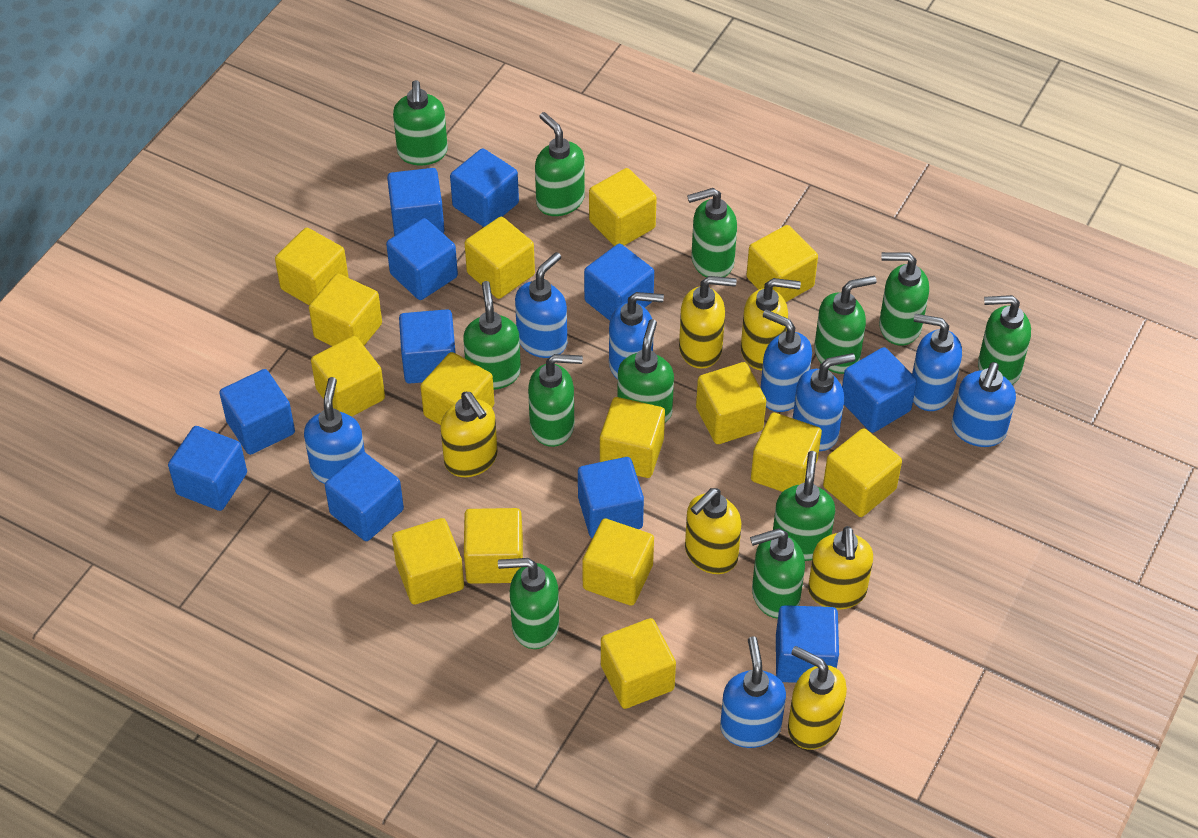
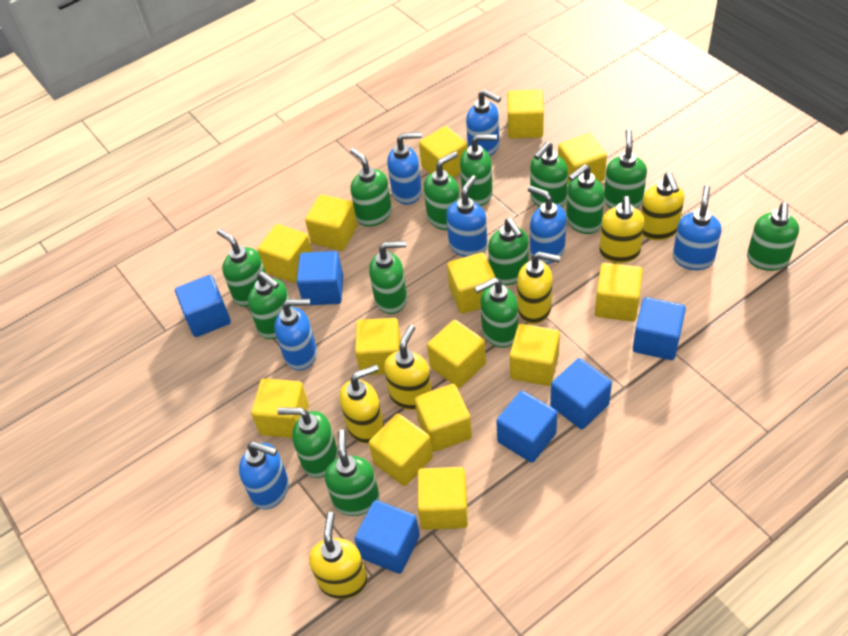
blue cube: 11 -> 6
blue soap dispenser: 8 -> 7
green soap dispenser: 12 -> 14
yellow cube: 15 -> 14

